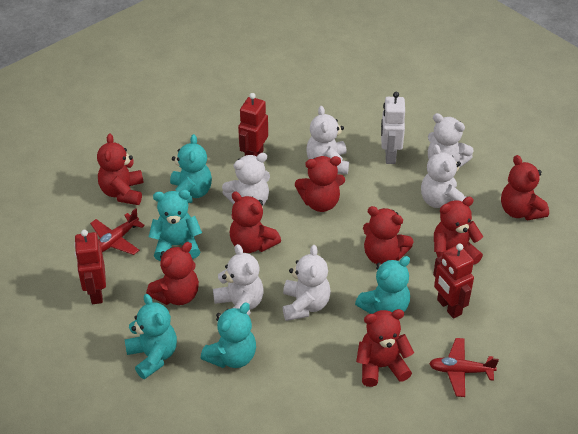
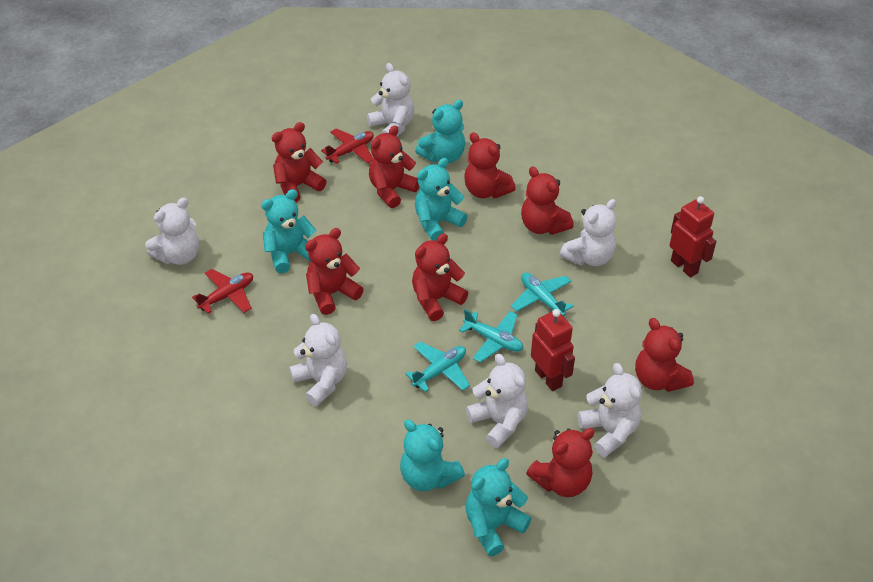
red robot: 3 -> 2
turquoise plane: 0 -> 3
white robot: 1 -> 0

